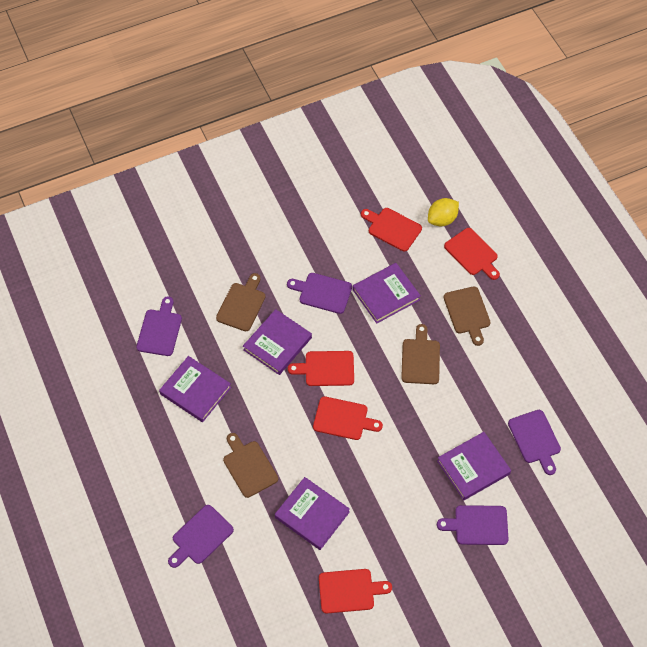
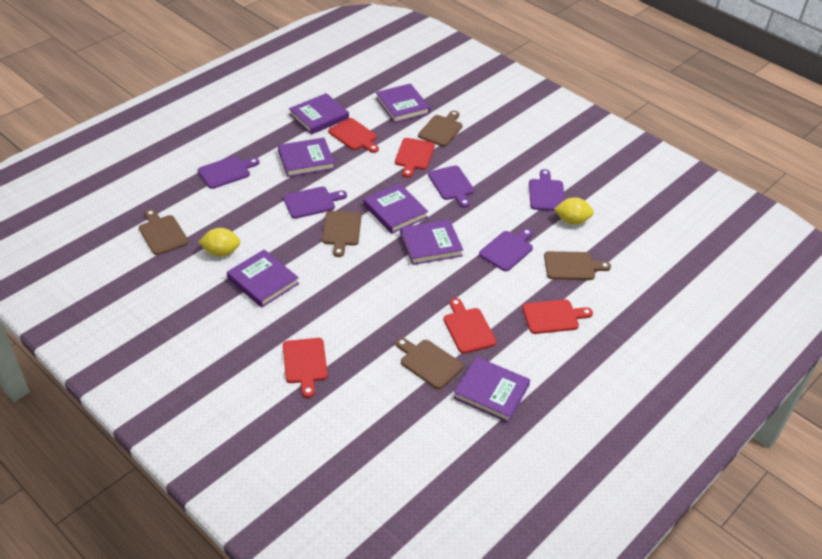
brown cutting board: 4 -> 5
purple book: 5 -> 7
yellow lemon: 1 -> 2

